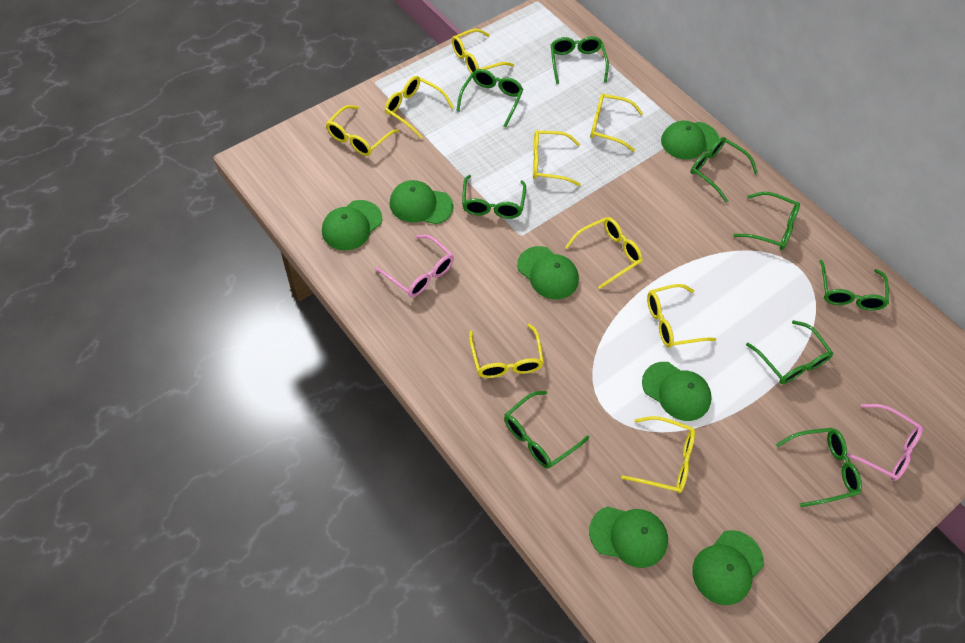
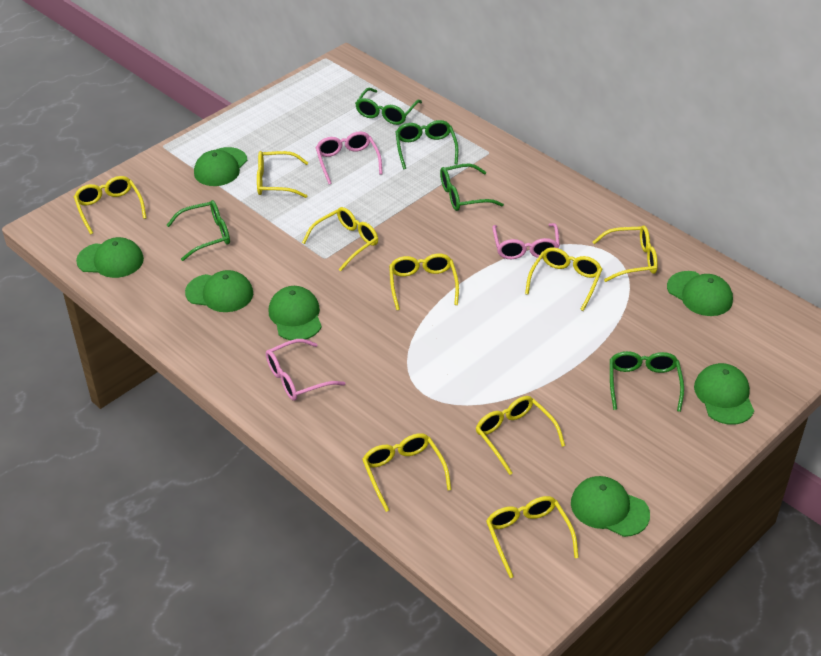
green glasses: 9 -> 5
pink glasses: 2 -> 3

